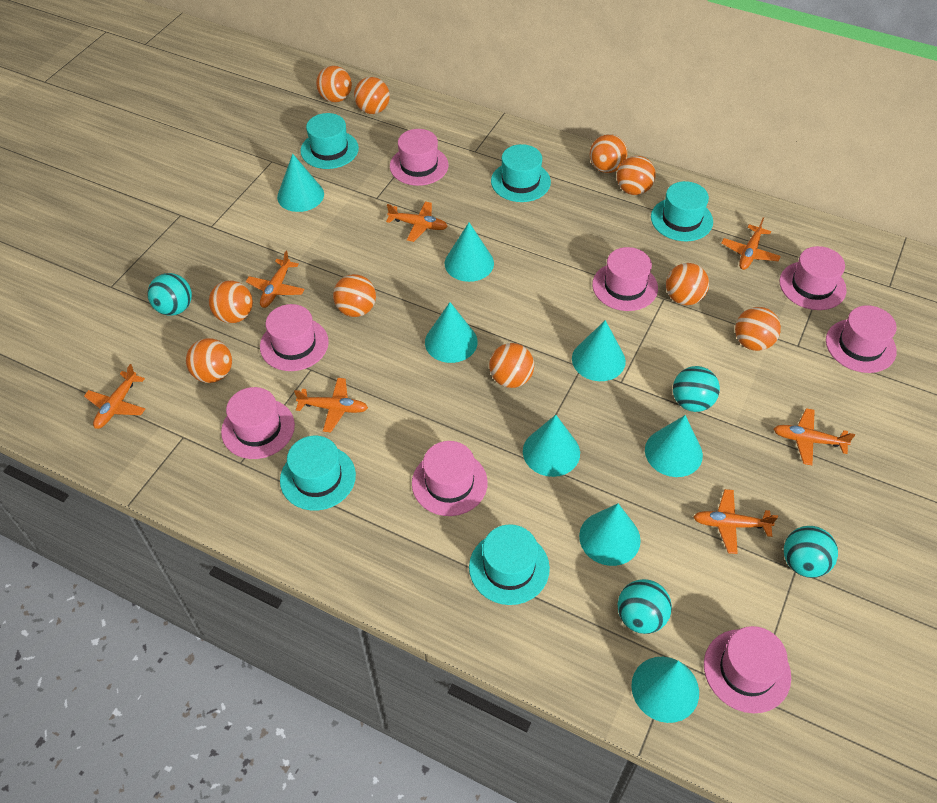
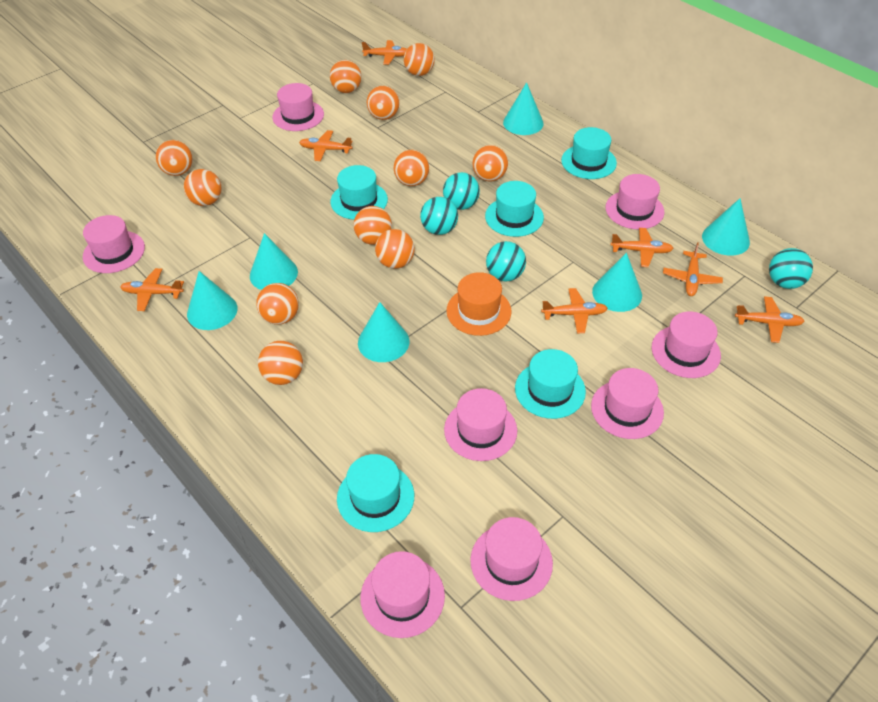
orange ball: 10 -> 11
orange hat: 0 -> 1
turquoise cone: 8 -> 6

